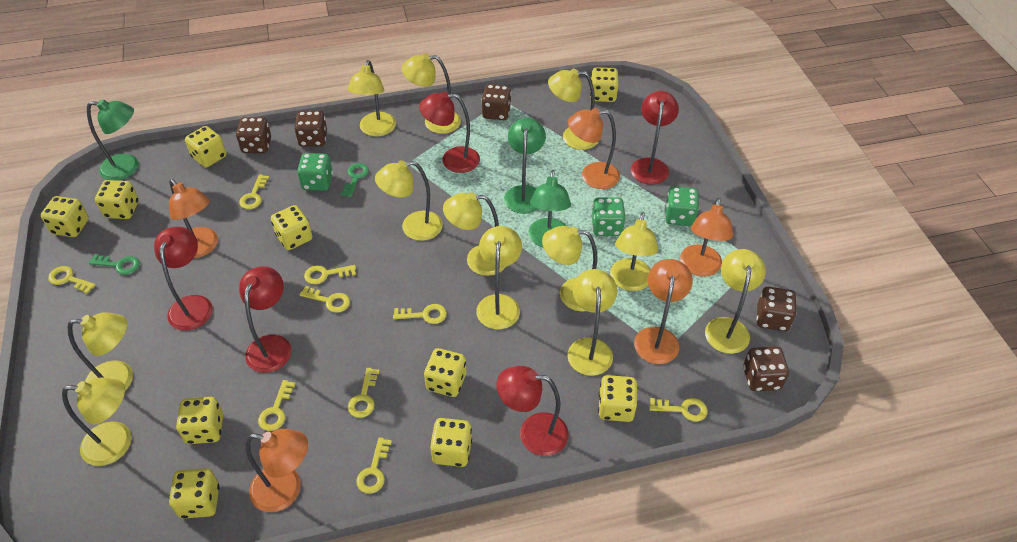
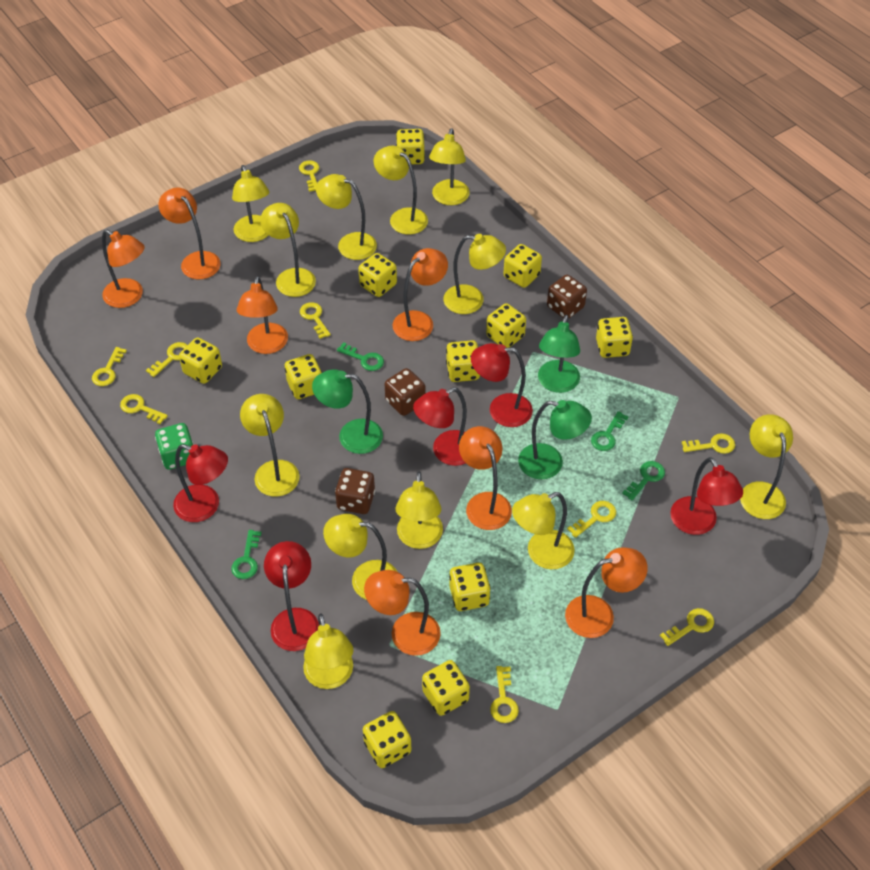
brown dice: 5 -> 3
green dice: 3 -> 1
green key: 2 -> 4
orange lamp: 5 -> 7
yellow dice: 10 -> 11

